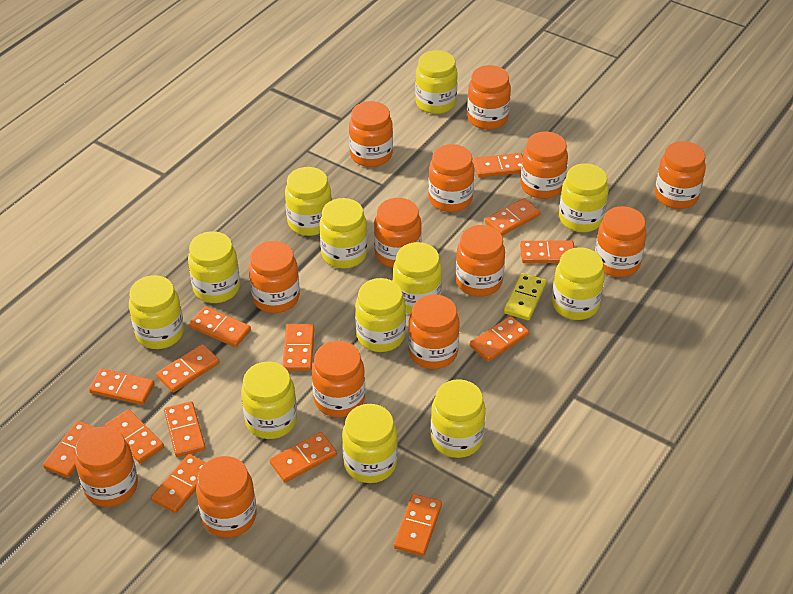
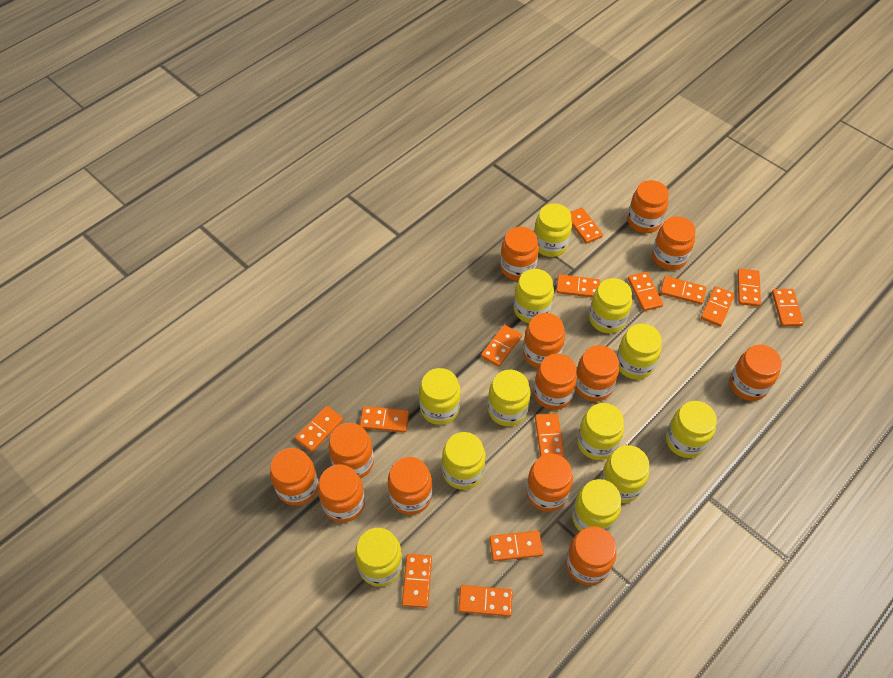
yellow domino: 1 -> 0

